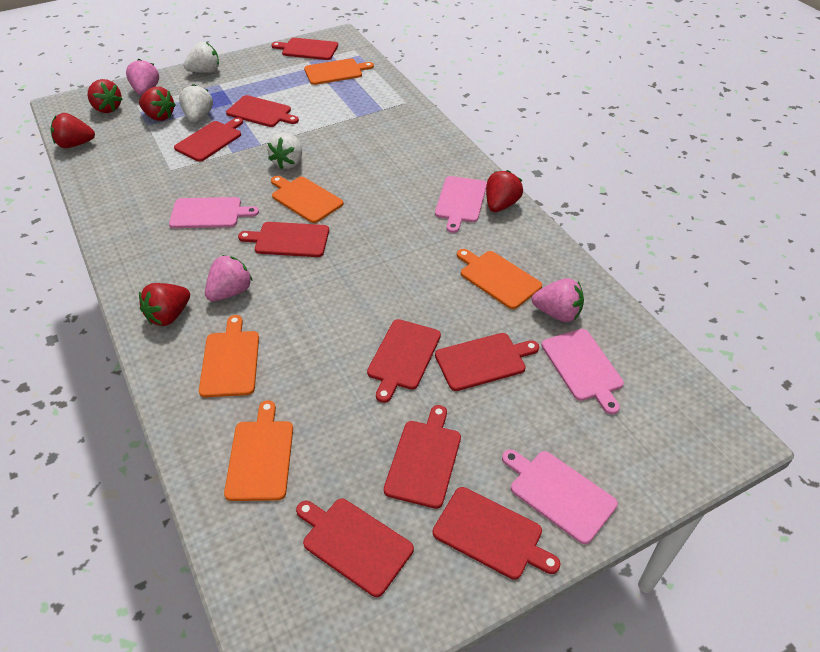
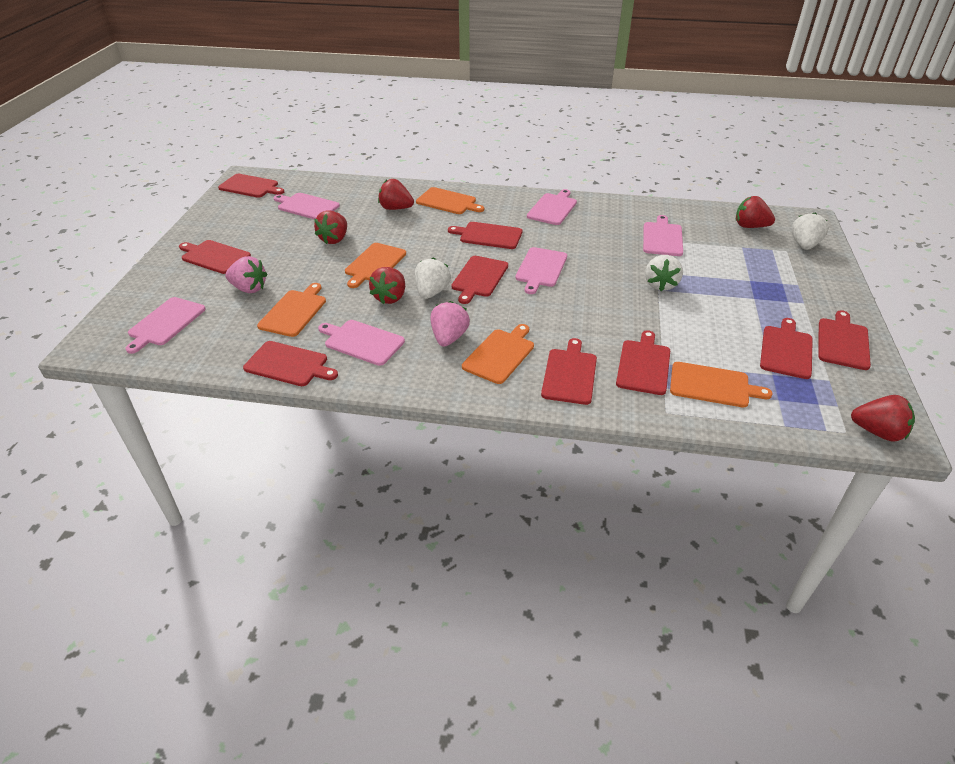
pink cutting board: 4 -> 6
pink strawberry: 3 -> 2

